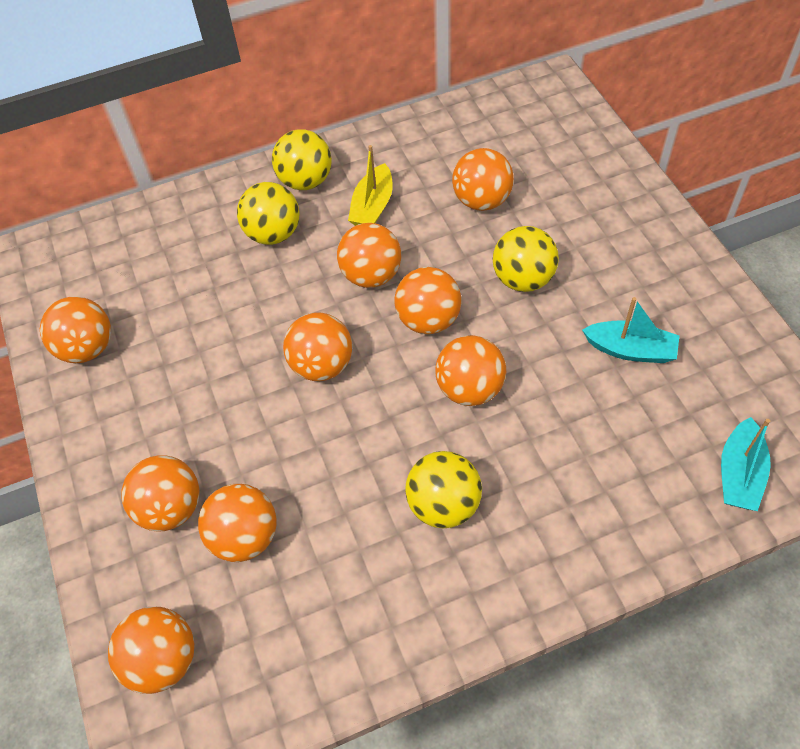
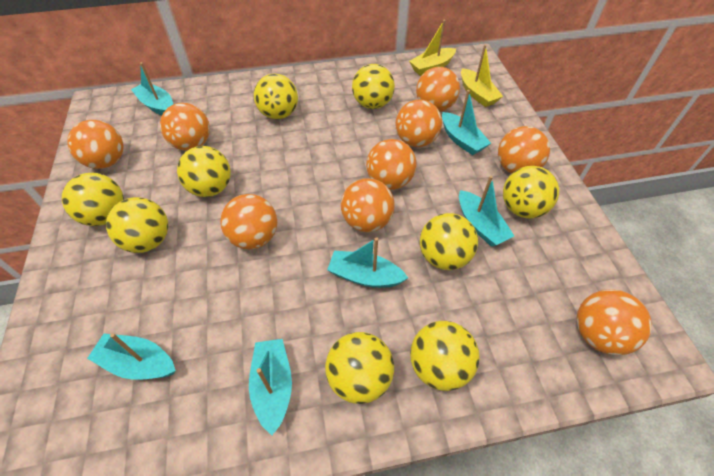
turquoise boat: 2 -> 6
yellow ball: 4 -> 9
yellow boat: 1 -> 2

